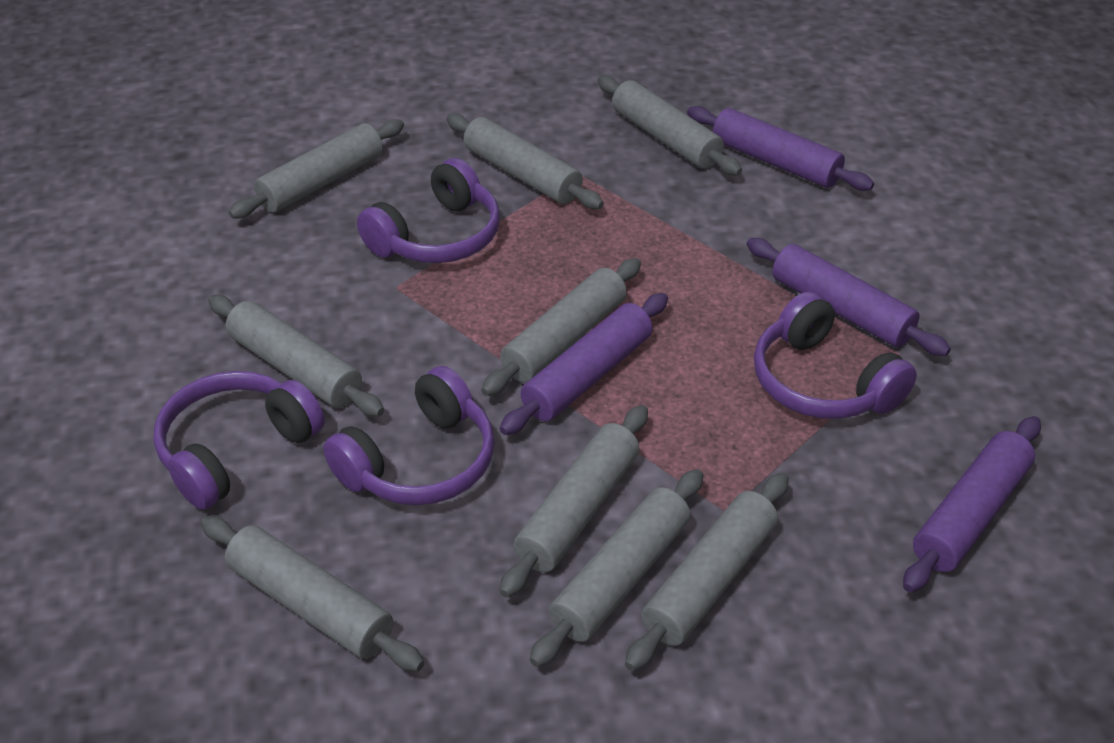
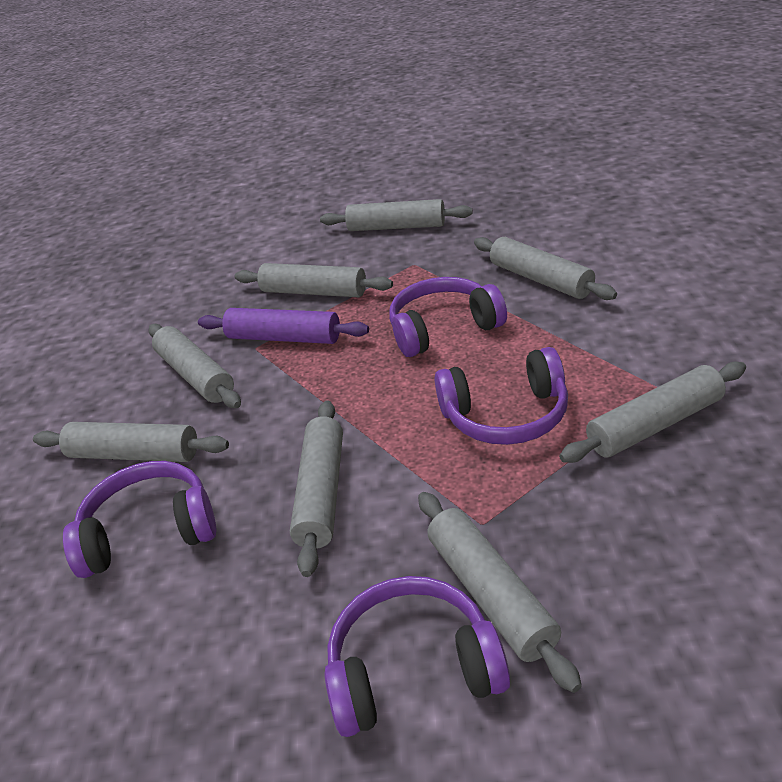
grey rolling pin: 9 -> 8
purple rolling pin: 4 -> 1

